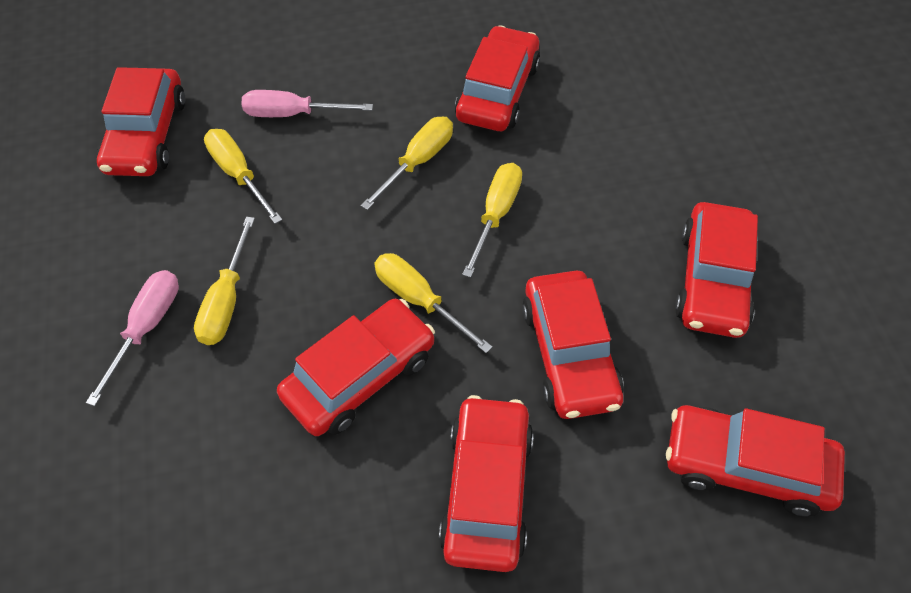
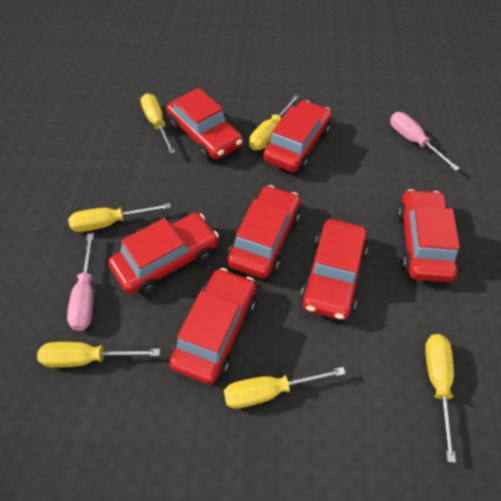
yellow screwdriver: 5 -> 6

